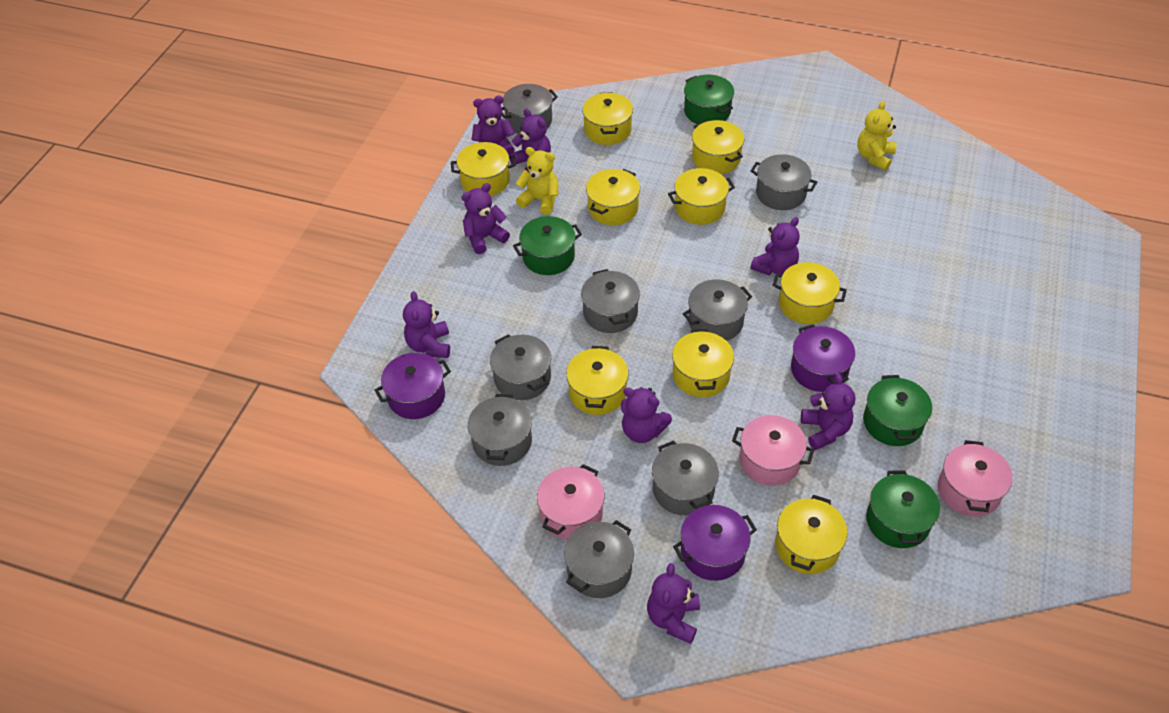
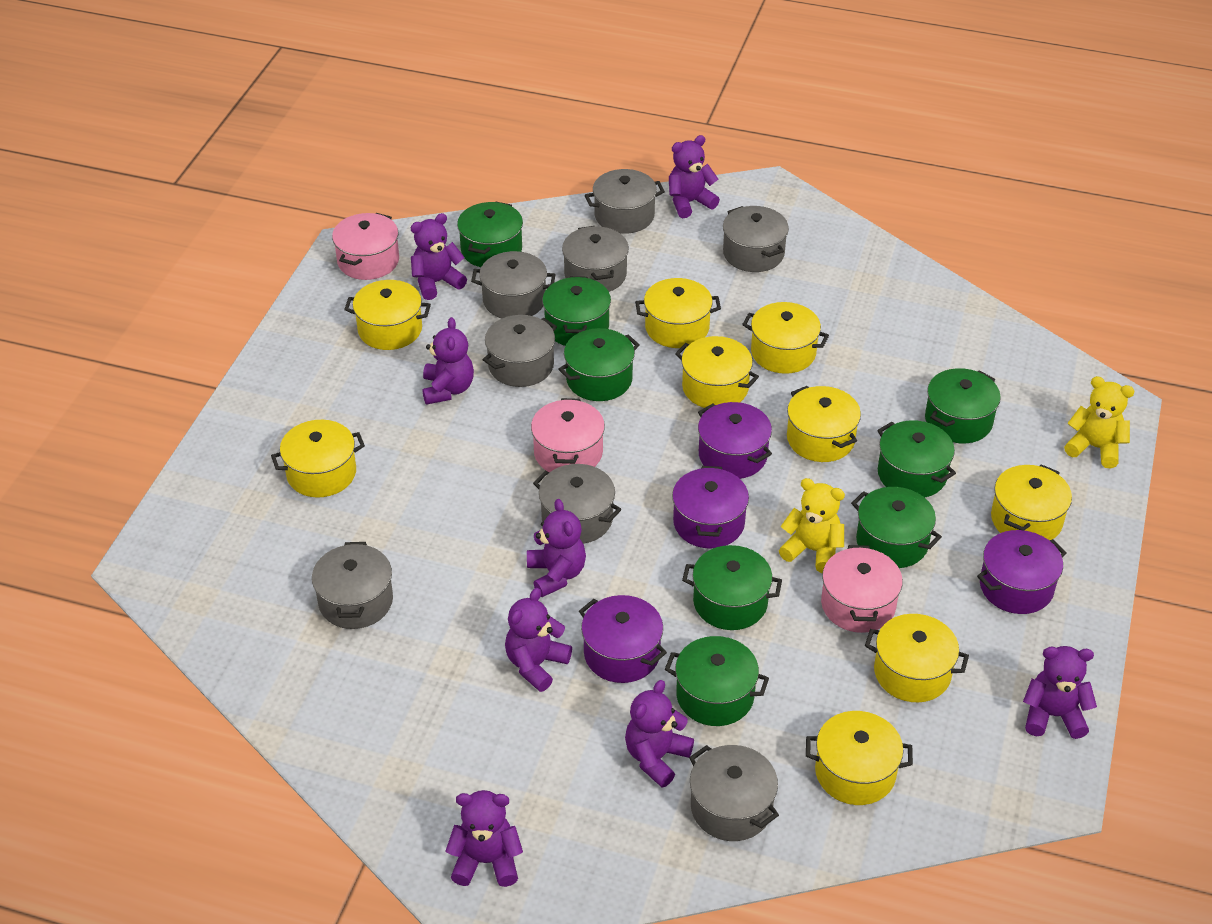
green pot: 4 -> 8
purple pot: 3 -> 4

